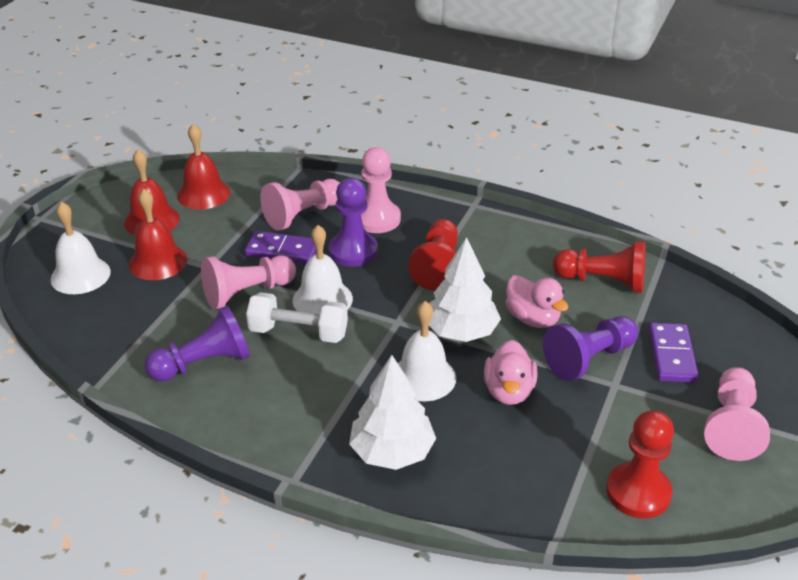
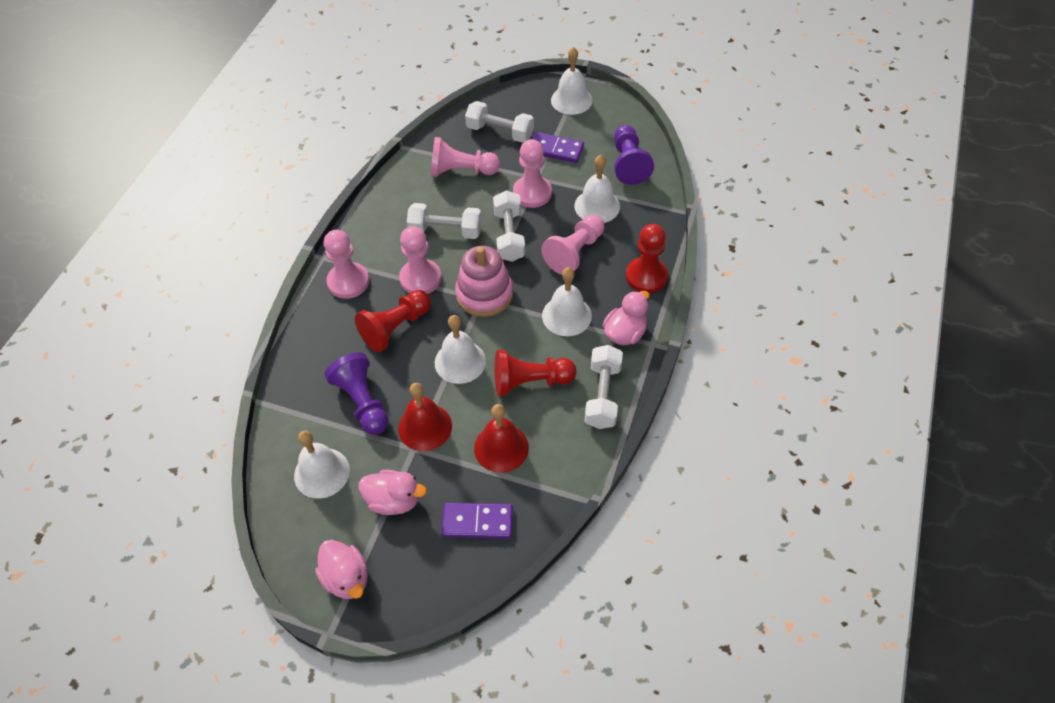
pink duck: 2 -> 3
pink pawn: 4 -> 5
pink stacking toy: 0 -> 1
purple pawn: 3 -> 2
red bell: 3 -> 2
white bell: 3 -> 5
white dumbbell: 1 -> 4
white tree: 2 -> 0

